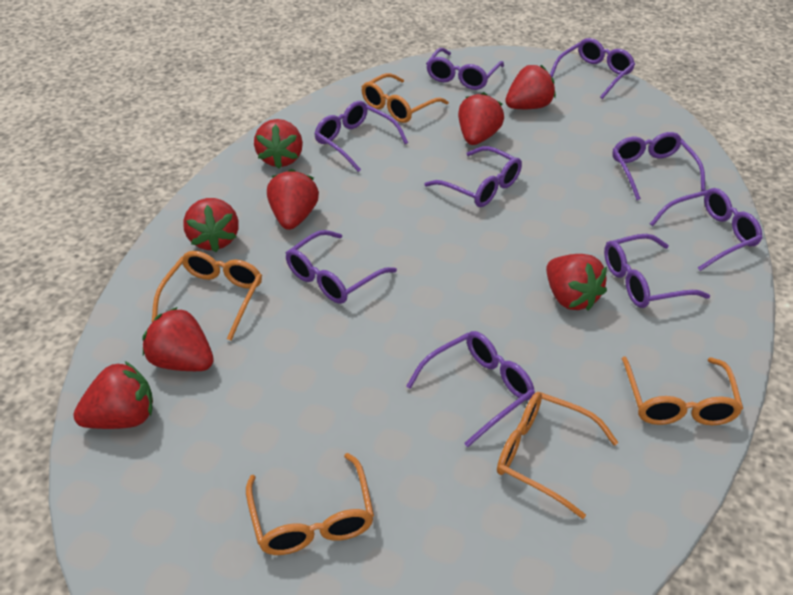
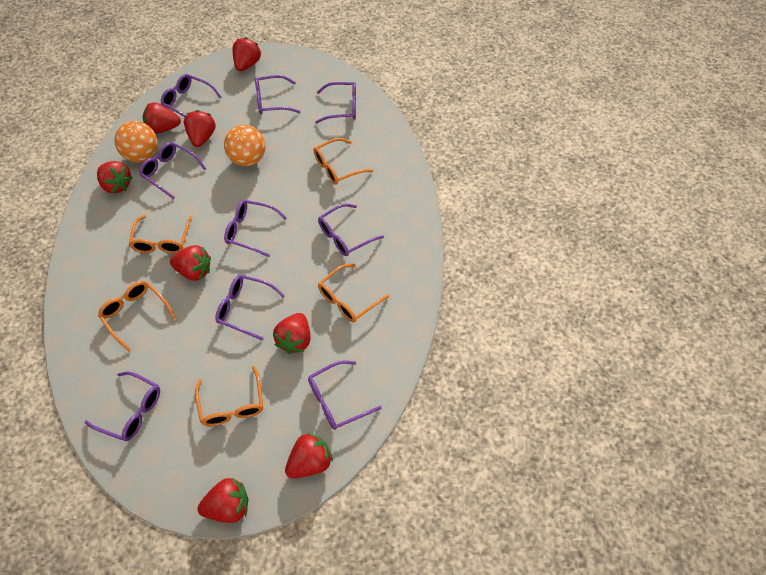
orange ball: 0 -> 2

